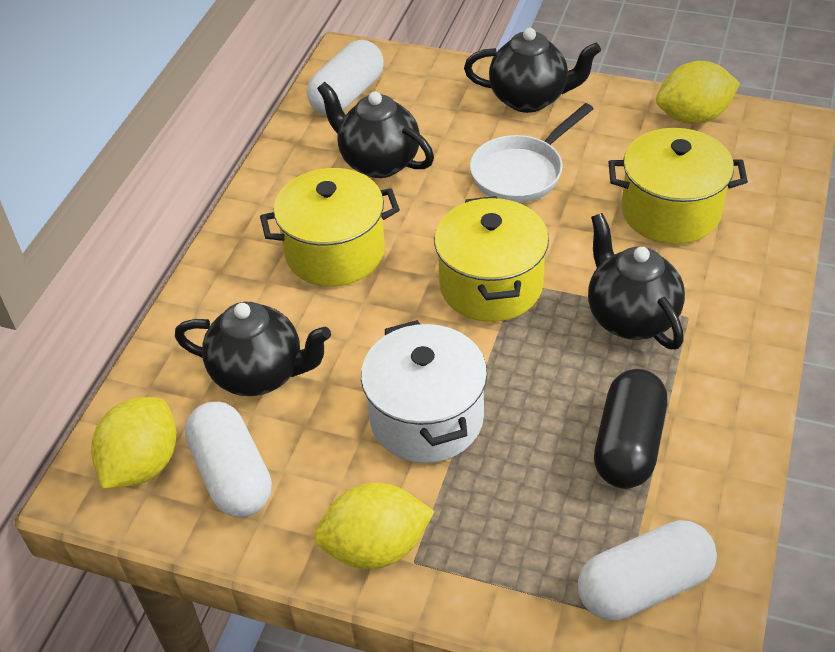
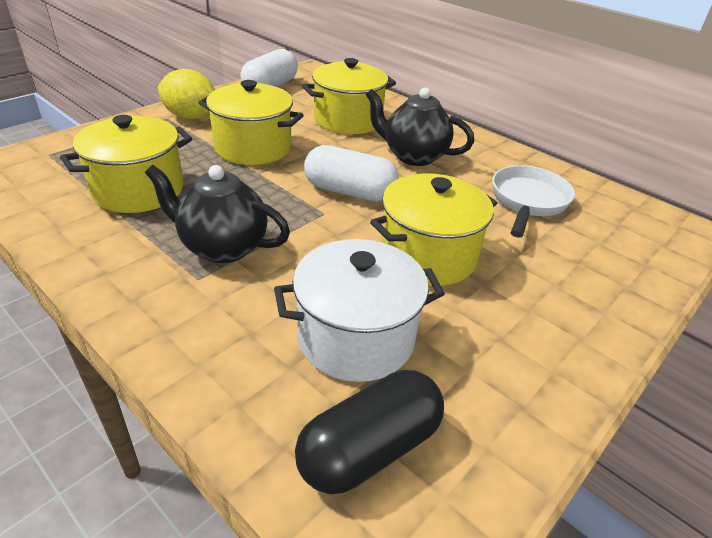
black teapot: 4 -> 2
white capsule: 3 -> 2
yellow lemon: 3 -> 1
yellow pot: 3 -> 4

